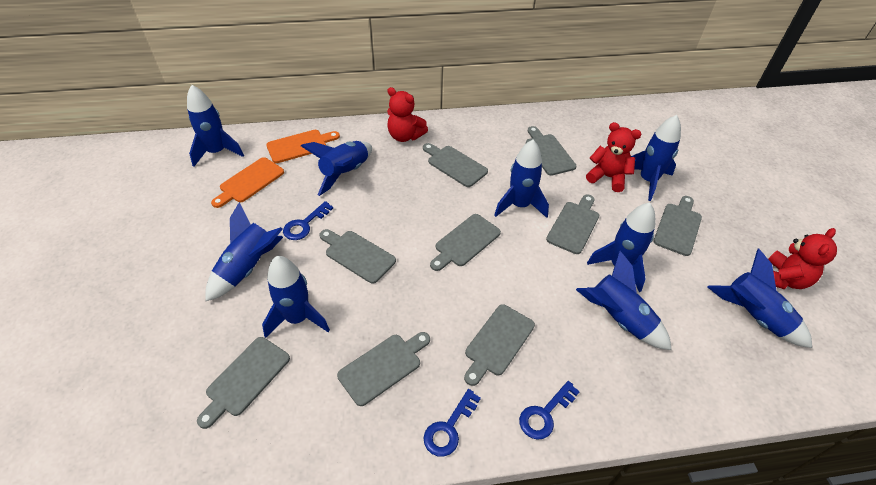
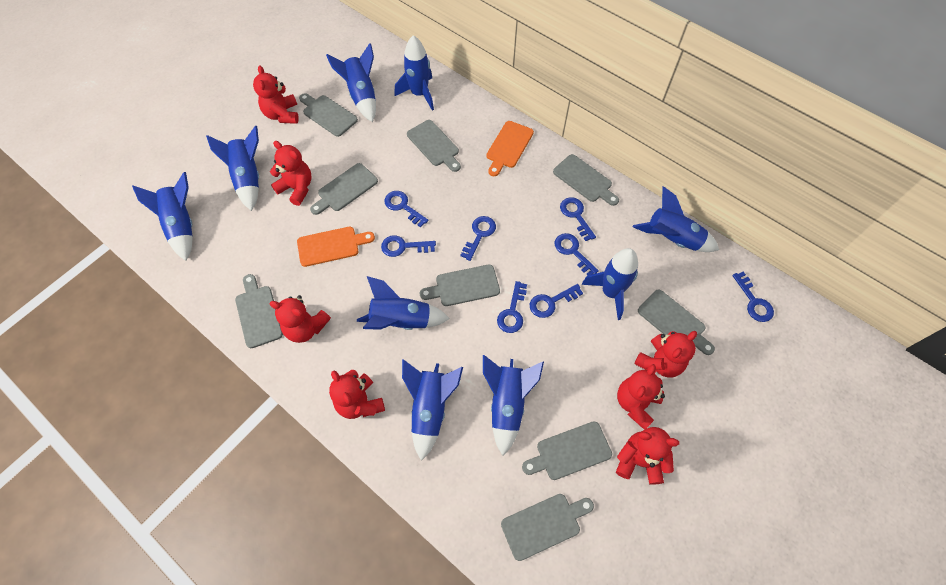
blue key: 3 -> 8
red teddy bear: 3 -> 7

